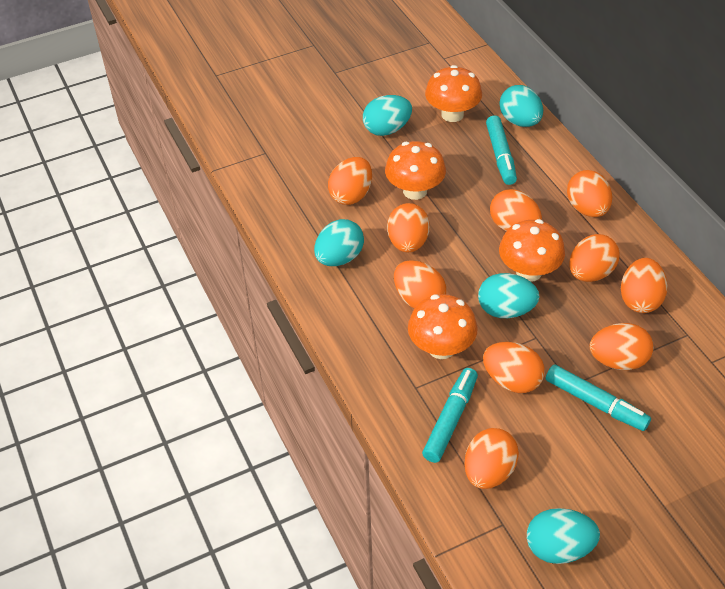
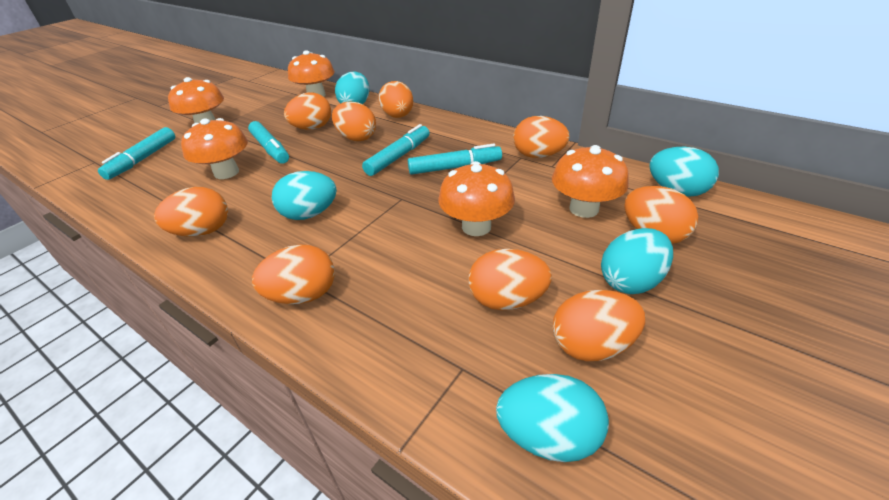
orange egg: 10 -> 9
orange mushroom: 4 -> 5
turquoise marker: 3 -> 4

